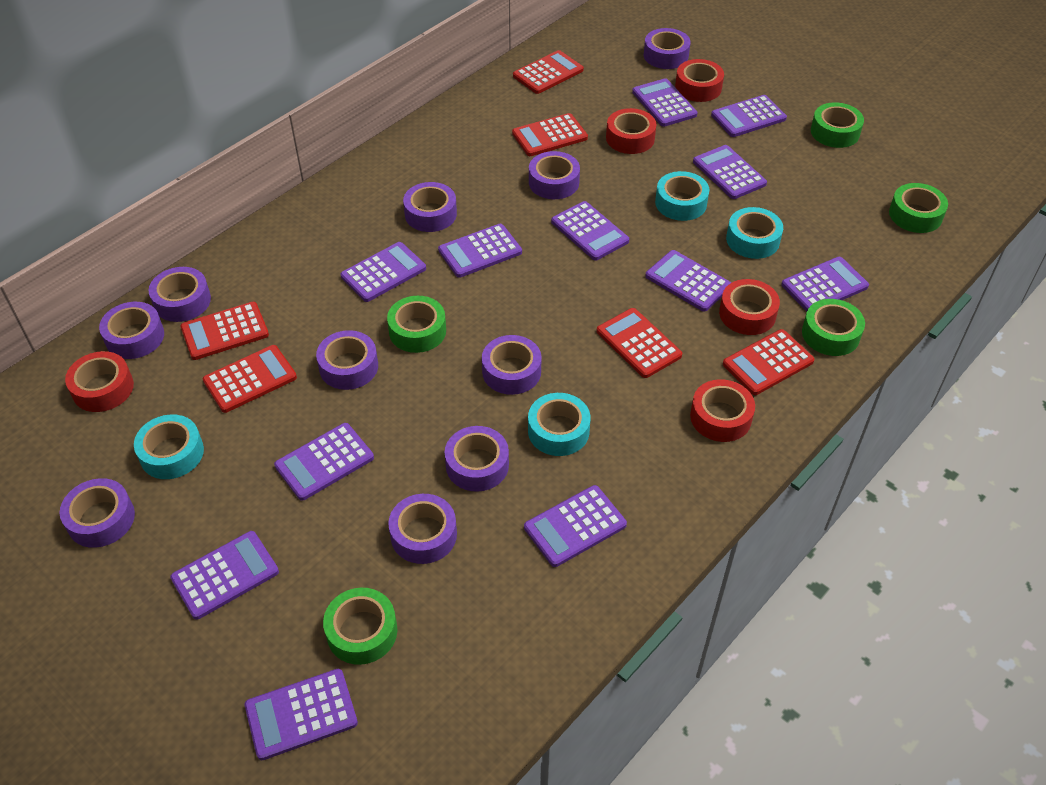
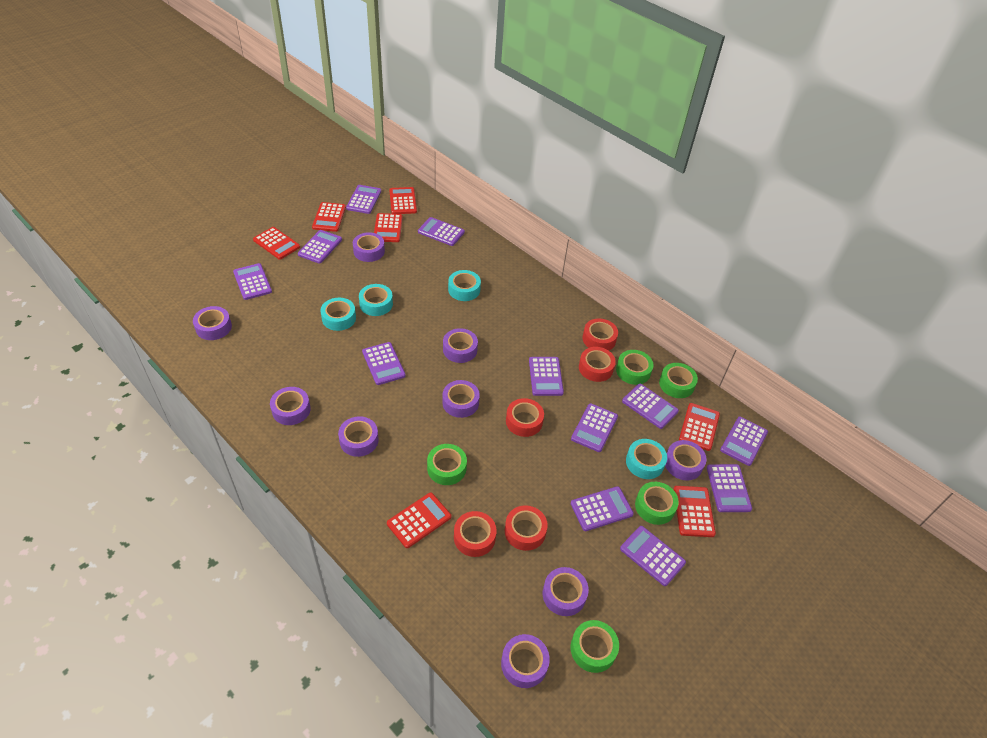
purple tape: 10 -> 9
red calculator: 6 -> 7

